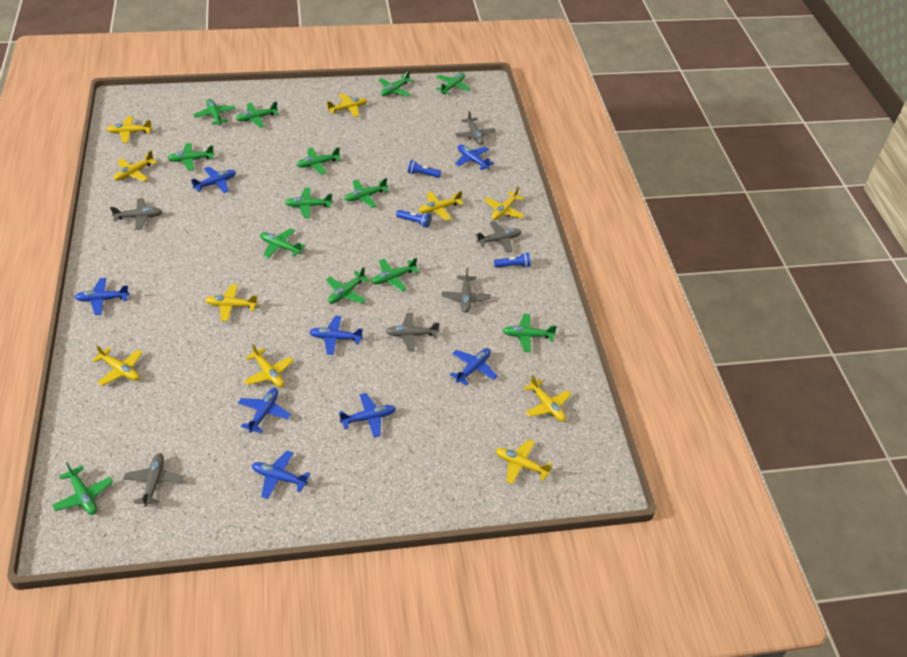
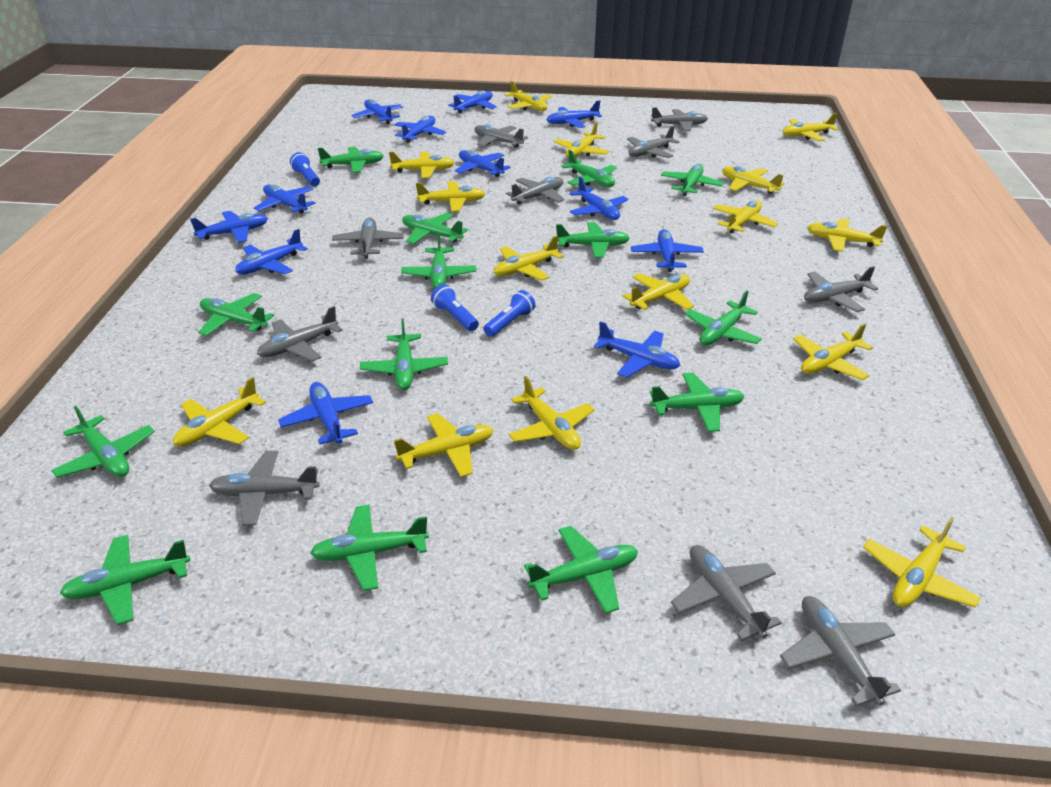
blue plane: 8 -> 12
green plane: 13 -> 14
grey plane: 6 -> 10
yellow plane: 10 -> 15

